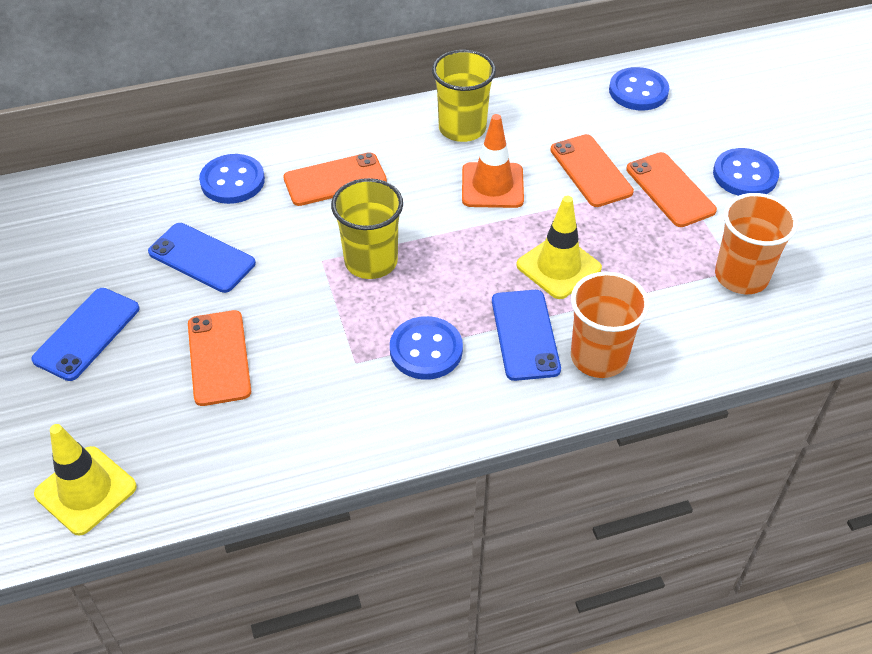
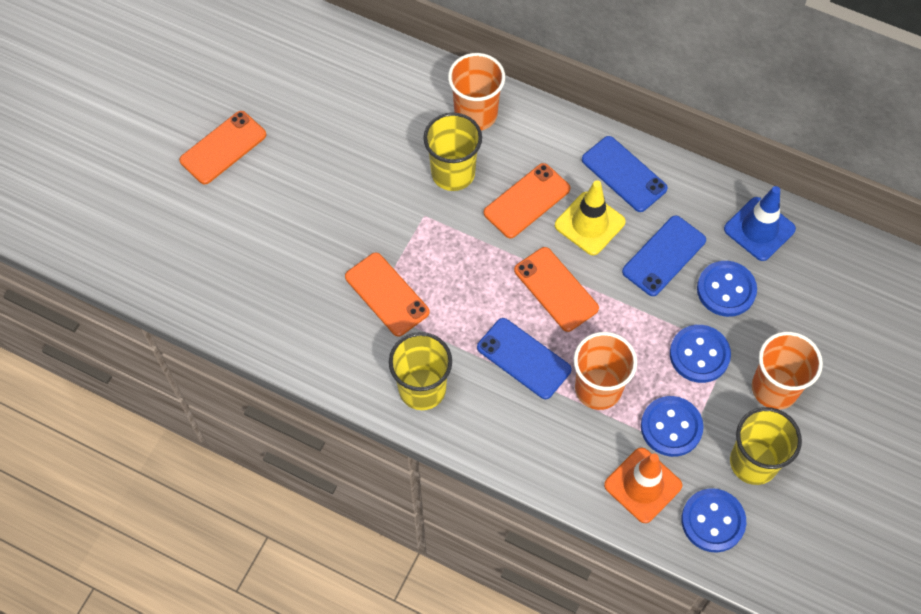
blue traffic cone: 0 -> 1
orange cup: 2 -> 3
yellow cup: 2 -> 3
yellow traffic cone: 2 -> 1

